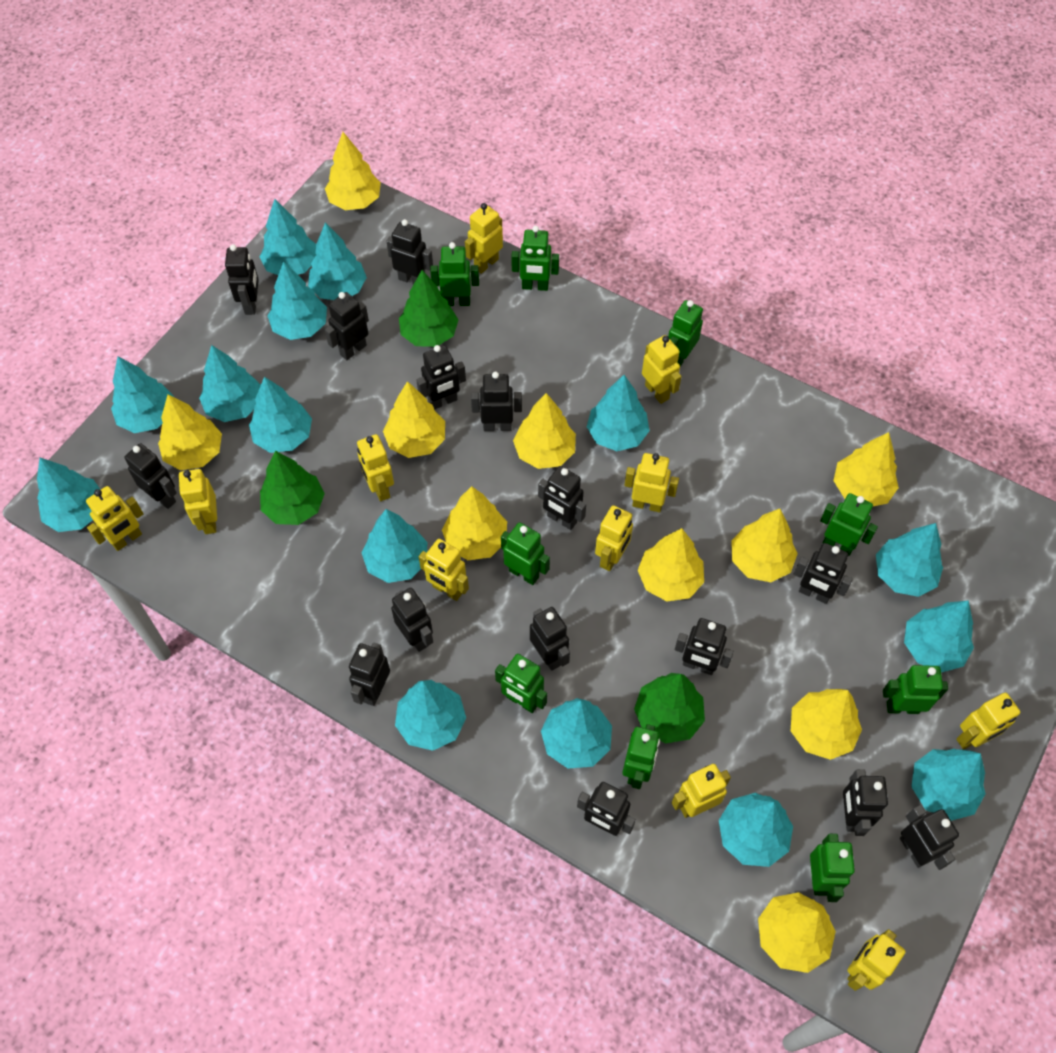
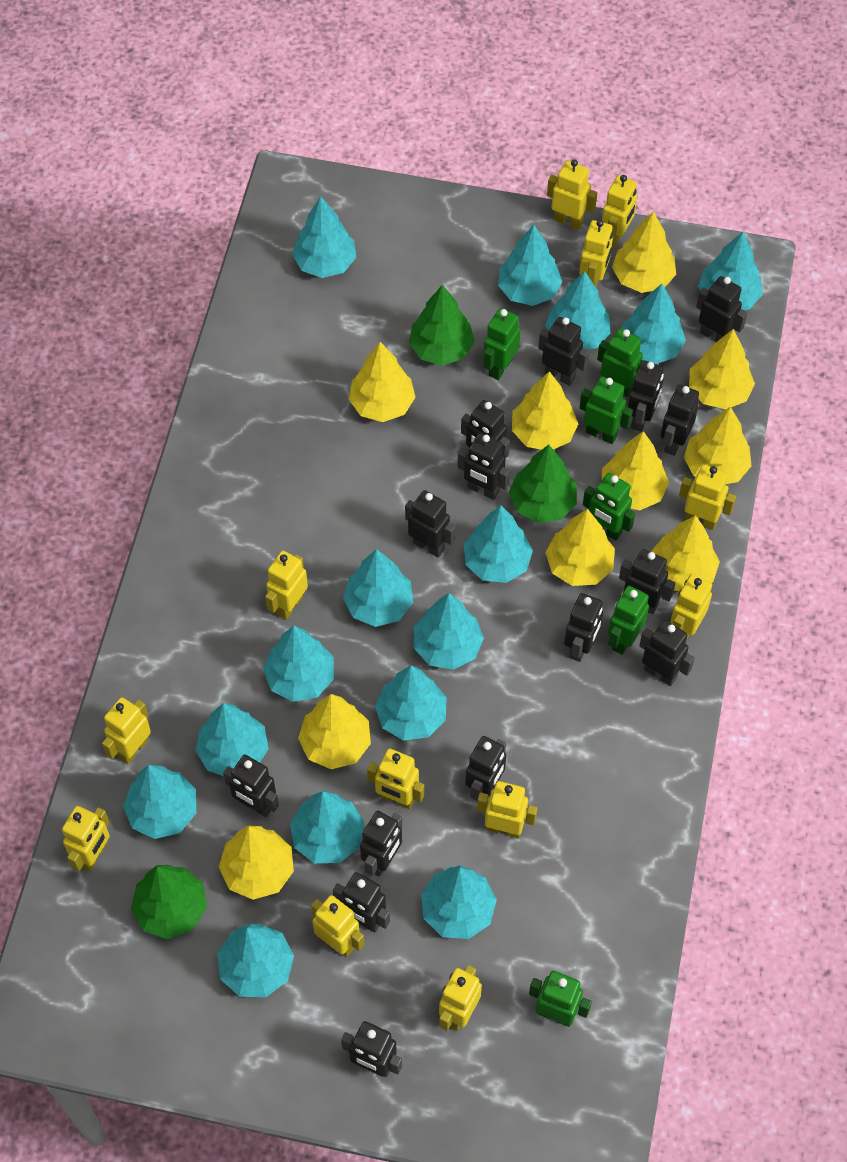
green robot: 9 -> 6
yellow robot: 11 -> 12

